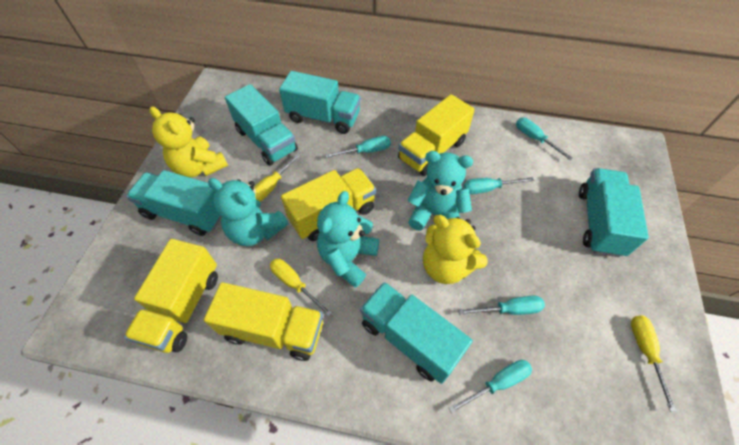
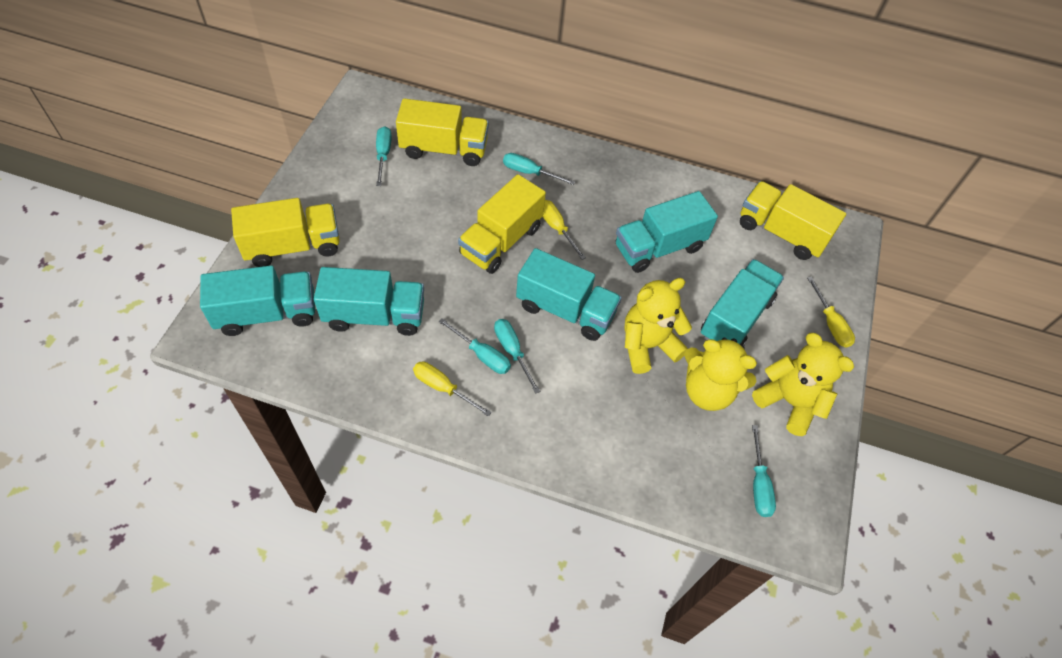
turquoise teddy bear: 3 -> 0
yellow teddy bear: 2 -> 3

